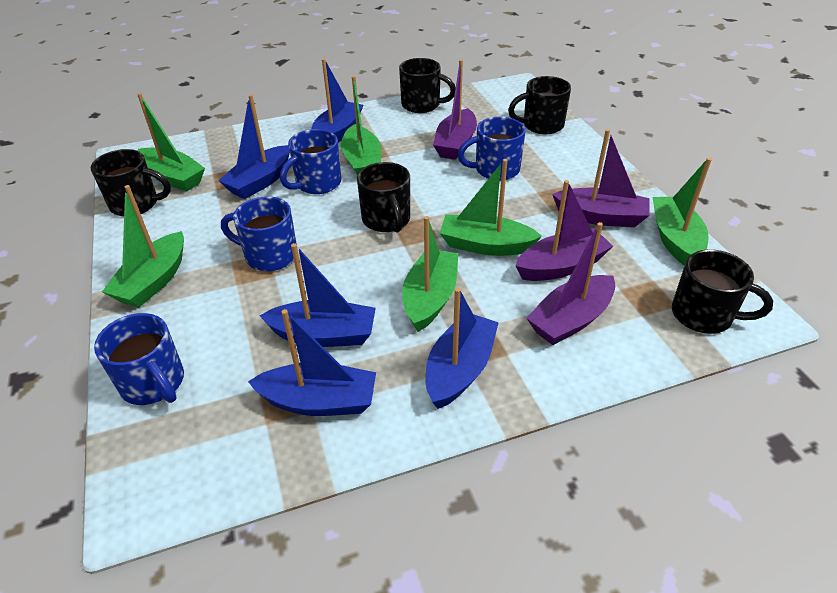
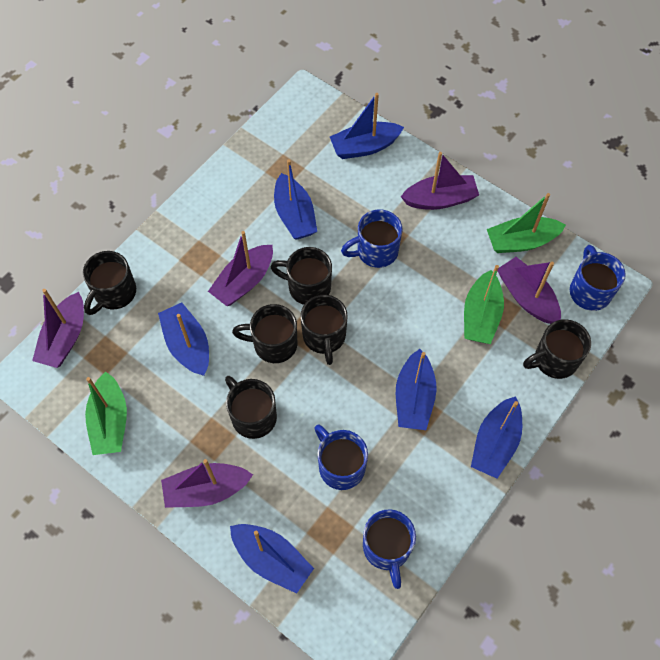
black mug: 5 -> 6
blue boat: 5 -> 6
green boat: 6 -> 3
purple boat: 4 -> 5

